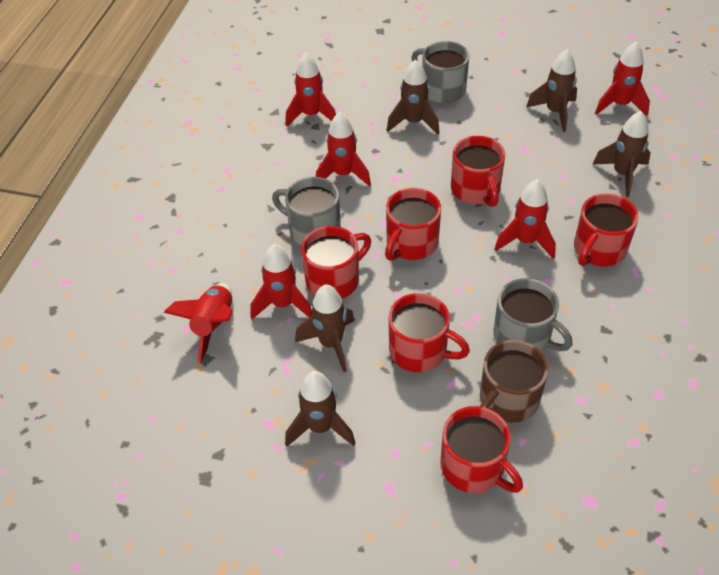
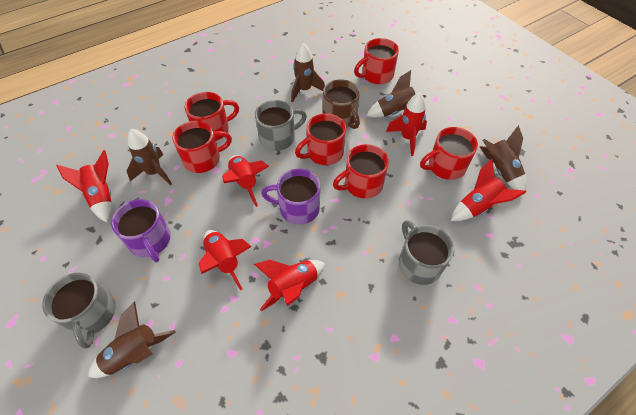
purple mug: 0 -> 2

